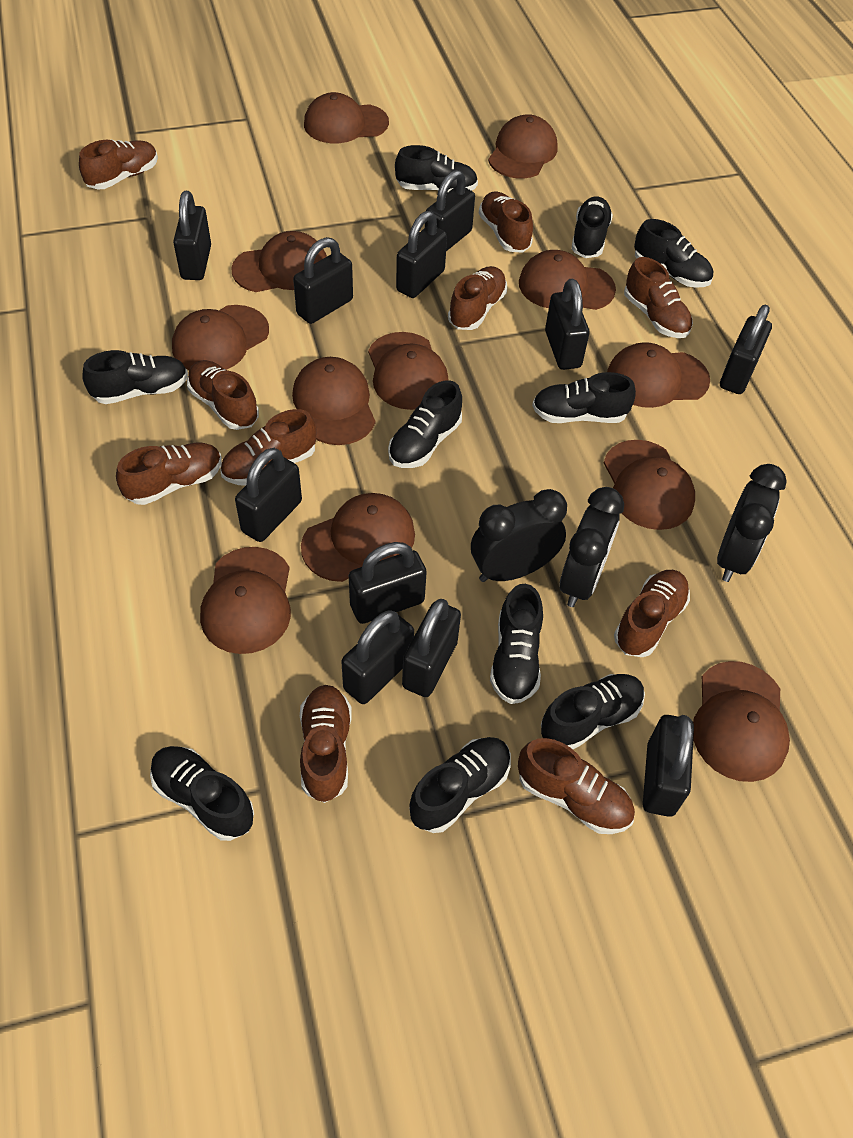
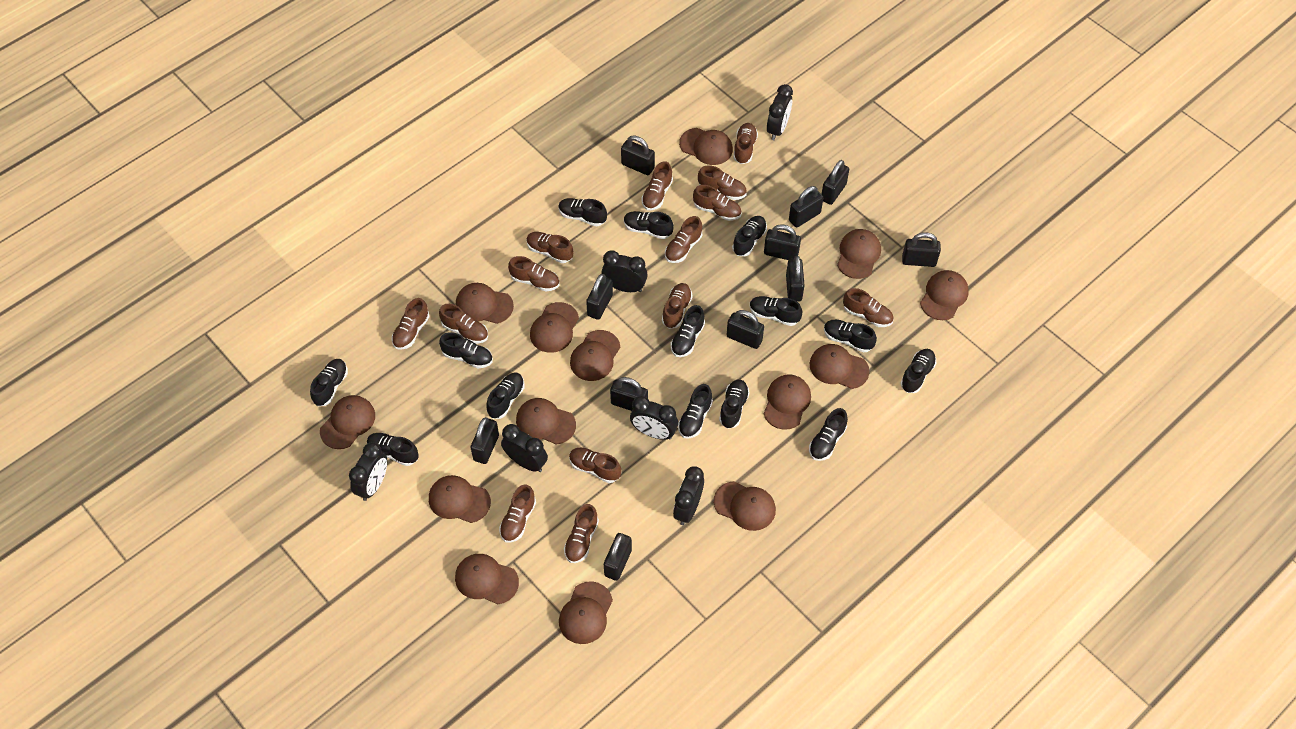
black clock: 3 -> 6
black shoe: 10 -> 14
brown cap: 12 -> 14
brown shoe: 10 -> 14

